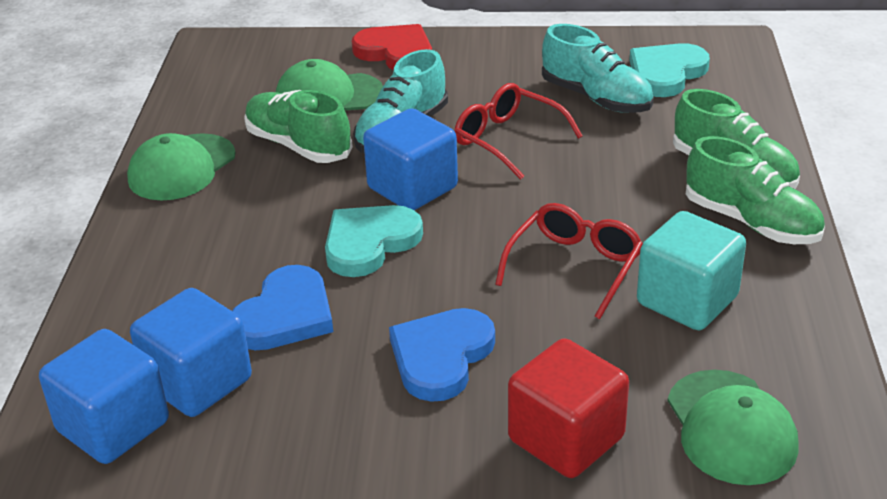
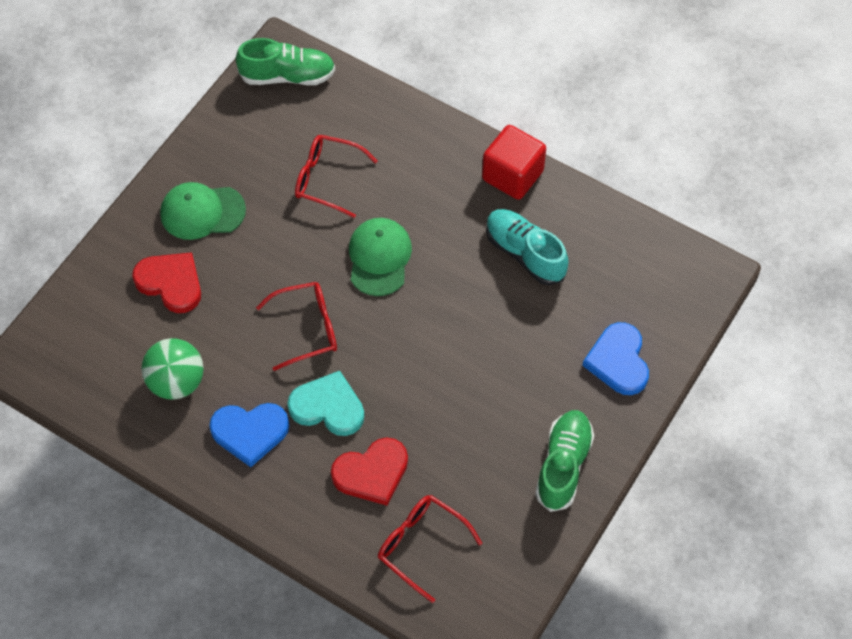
blue cube: 3 -> 0
green ball: 0 -> 1
green cap: 3 -> 2
green shoe: 3 -> 2
red glasses: 2 -> 3
red heart: 1 -> 2
turquoise cube: 1 -> 0
turquoise heart: 2 -> 1
turquoise shoe: 2 -> 1

